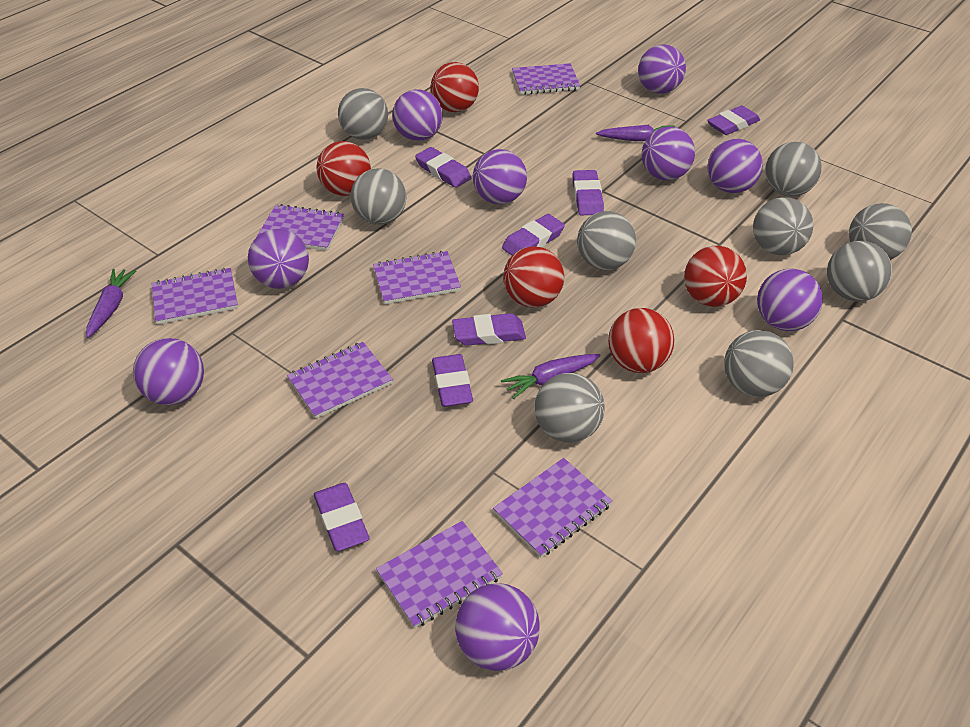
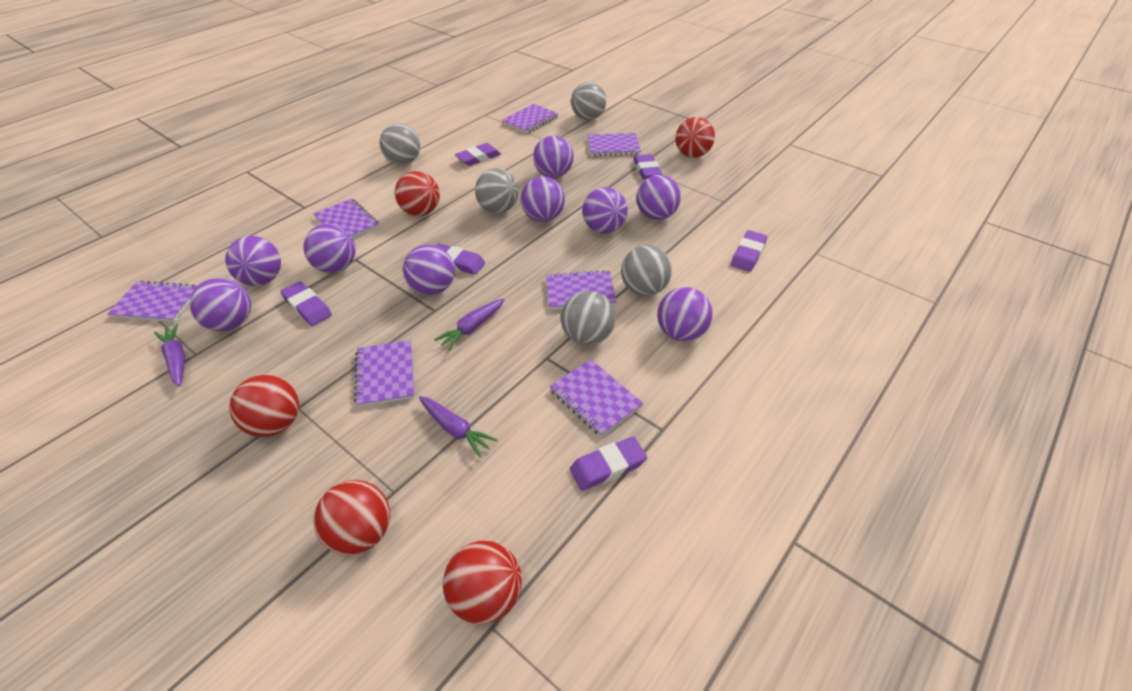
grey ball: 9 -> 5
purple eraser: 7 -> 6

